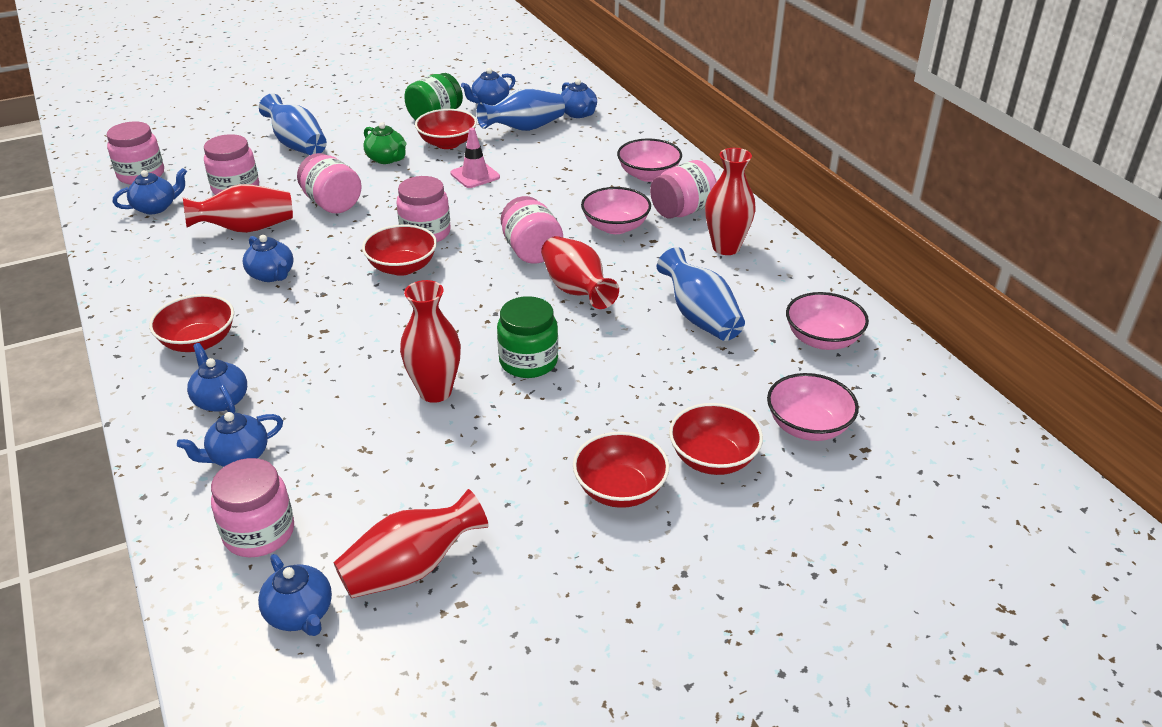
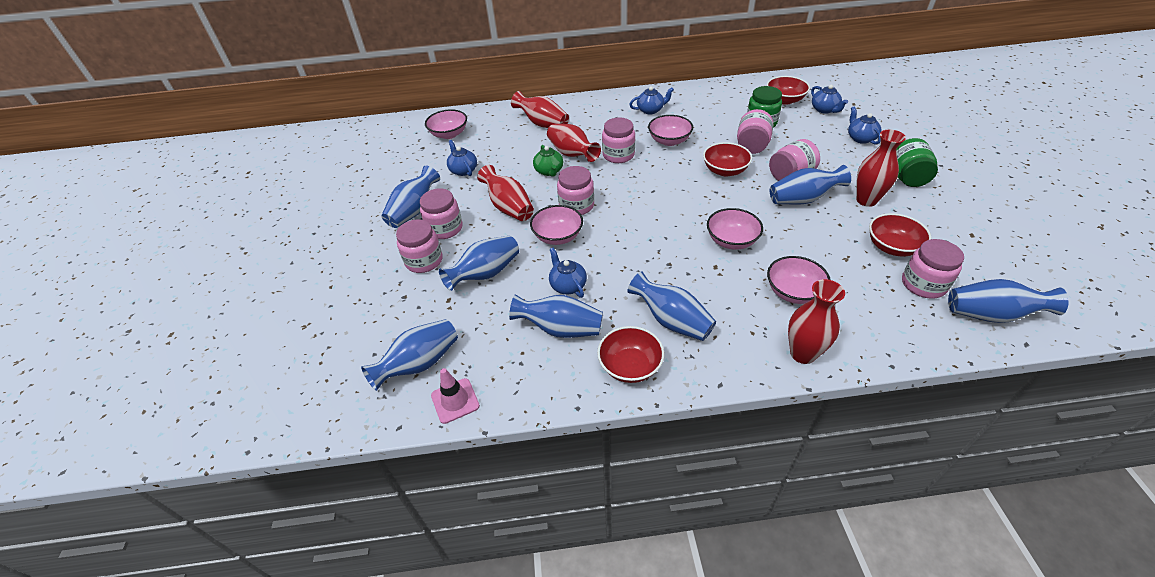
blue teapot: 7 -> 5
blue vase: 3 -> 7
pink bowl: 4 -> 5
red bowl: 5 -> 4

